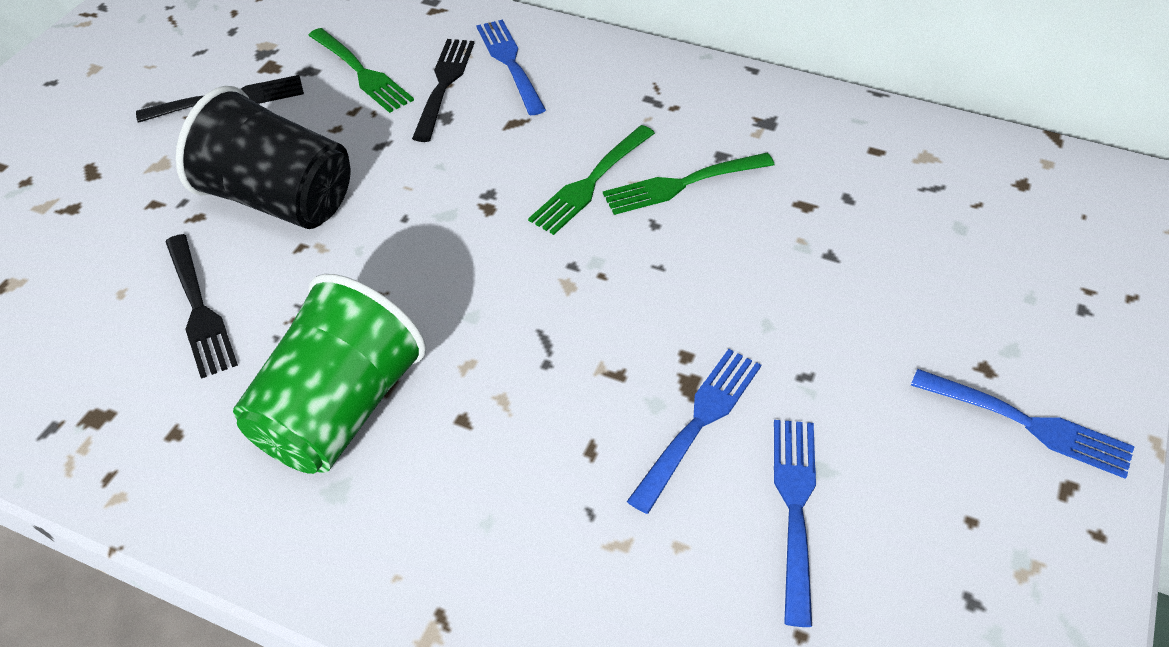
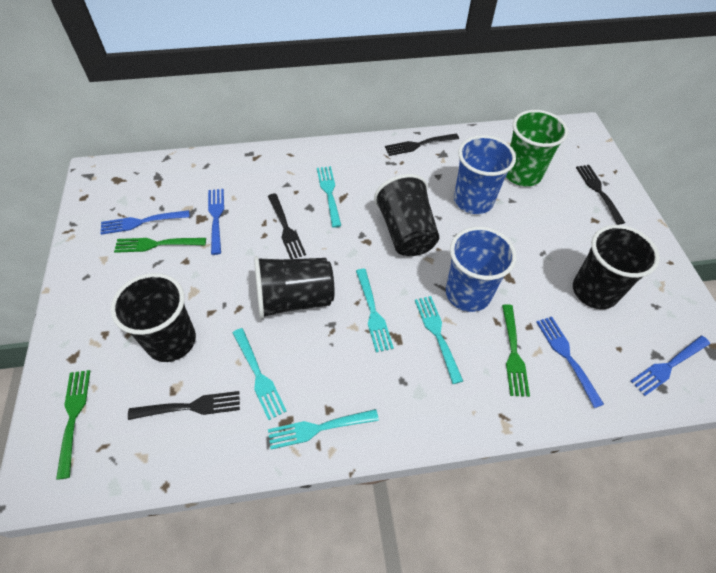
black cup: 1 -> 4
black fork: 3 -> 4
blue cup: 0 -> 2
turquoise fork: 0 -> 5

